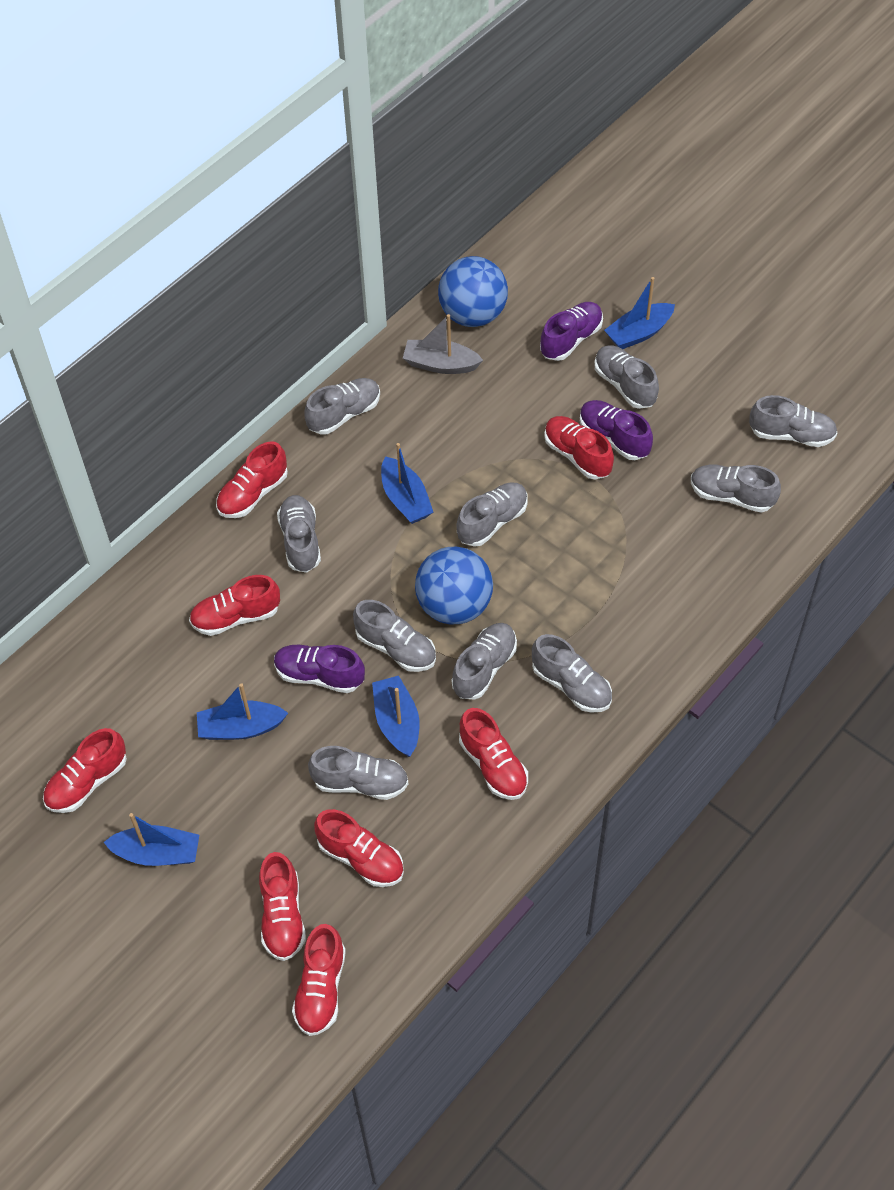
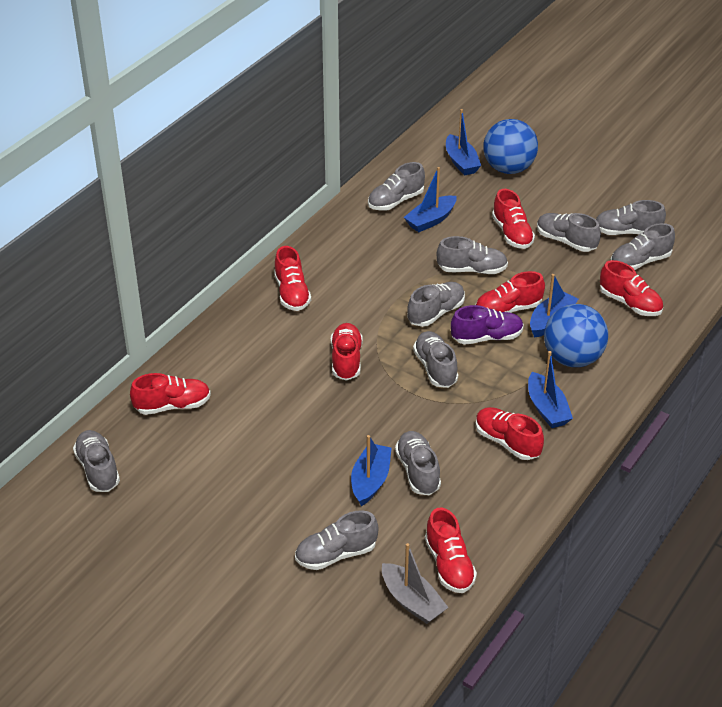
purple shoe: 3 -> 1

